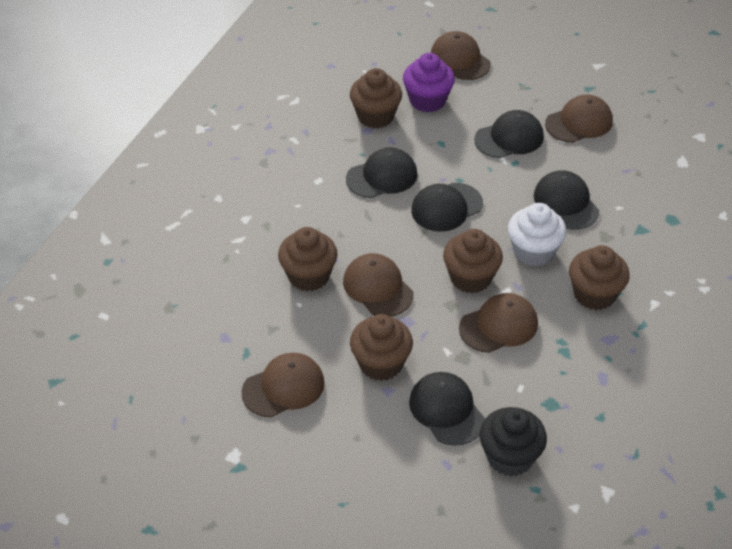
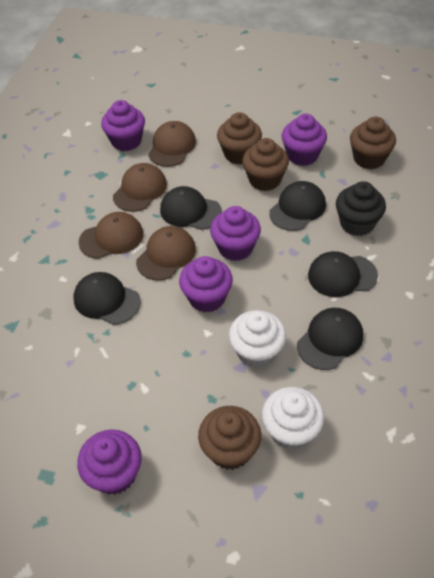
brown cap: 5 -> 4
brown cupcake: 5 -> 4
purple cupcake: 1 -> 5
white cupcake: 1 -> 2

